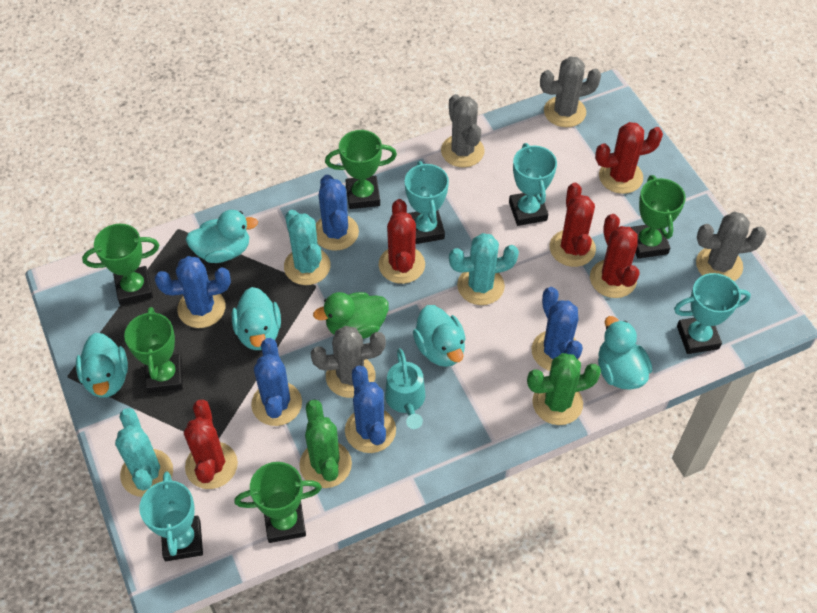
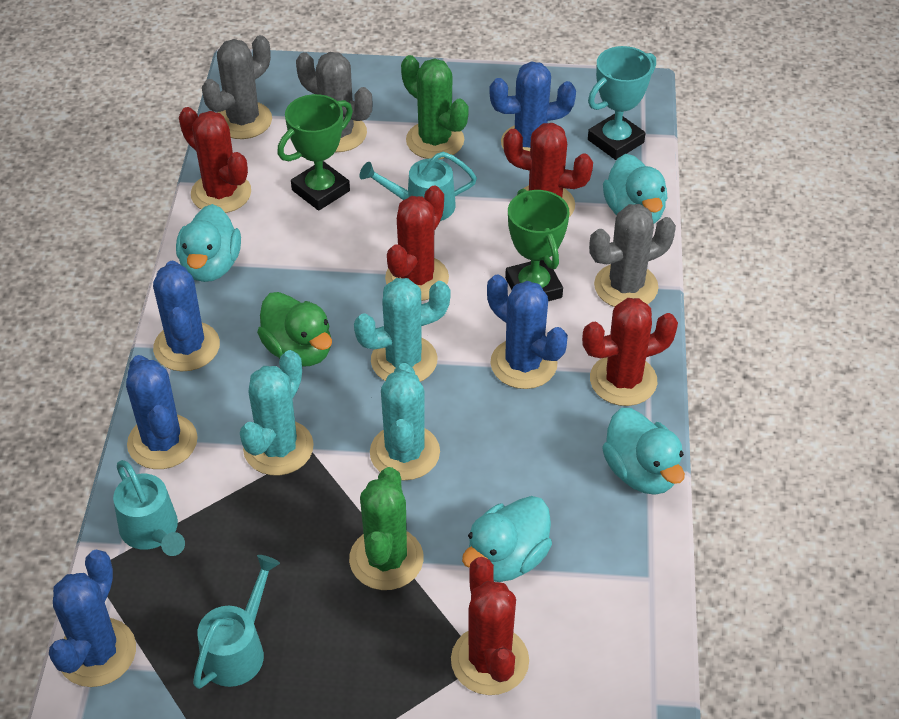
green trophy: 5 -> 2
grey cactus: 4 -> 3
turquoise duck: 5 -> 4
turquoise trophy: 4 -> 1
turquoise watering can: 1 -> 3

